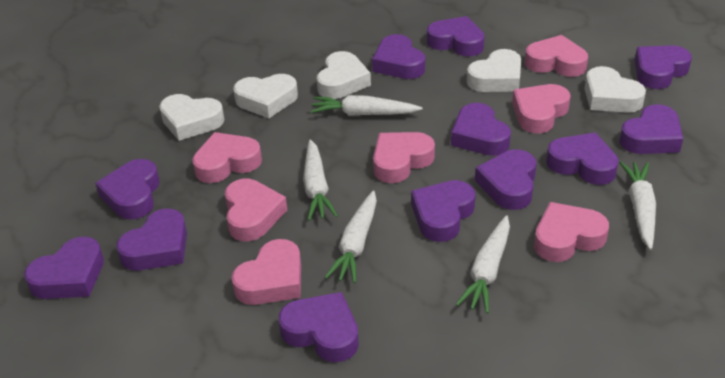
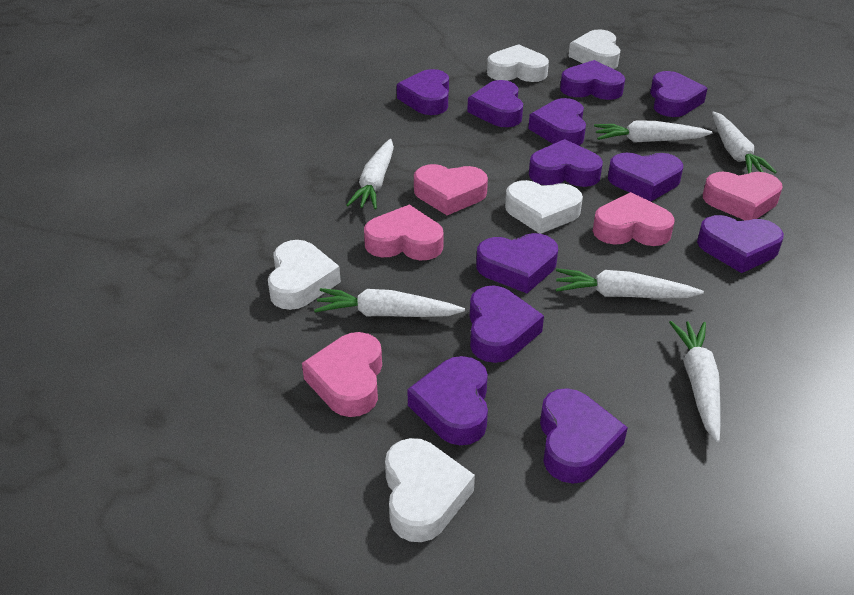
pink heart: 7 -> 5
white carrot: 5 -> 6

